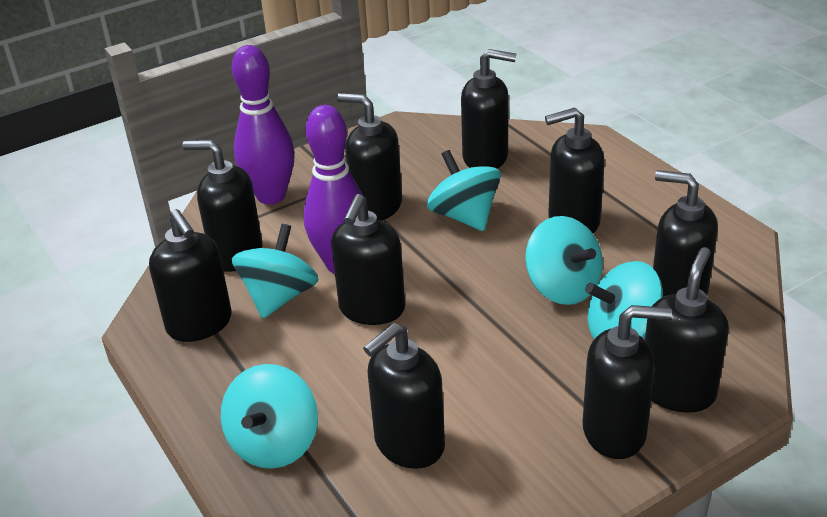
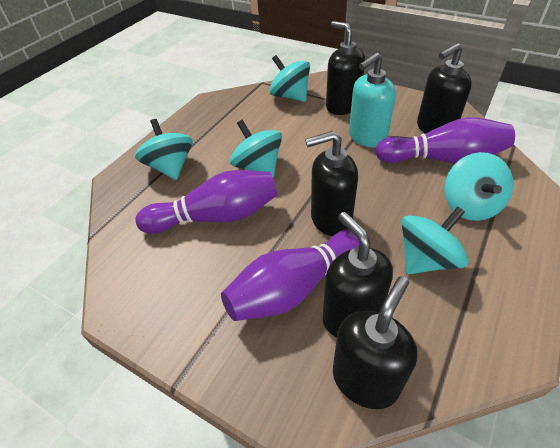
black soap dispenser: 10 -> 5
purple bowling pin: 2 -> 3
turquoise soap dispenser: 0 -> 1

